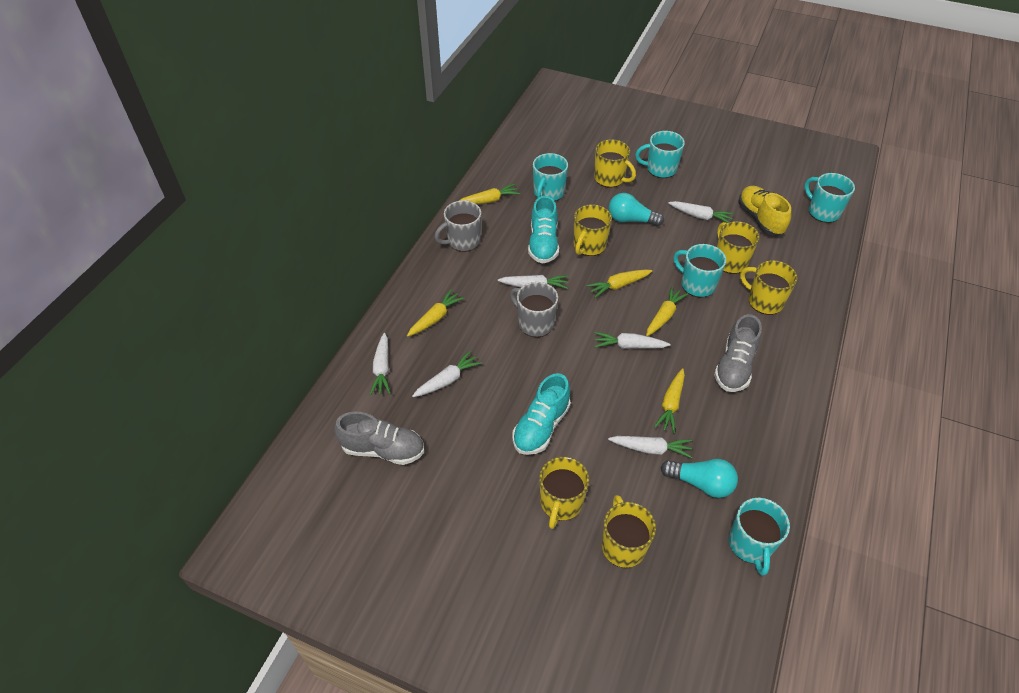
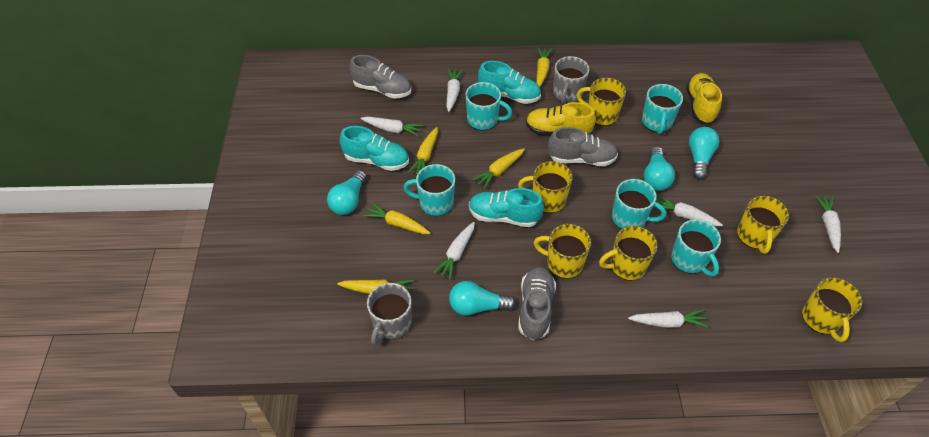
grey shoe: 2 -> 3
turquoise light bulb: 2 -> 4
turquoise shoe: 2 -> 3
yellow shoe: 1 -> 2

